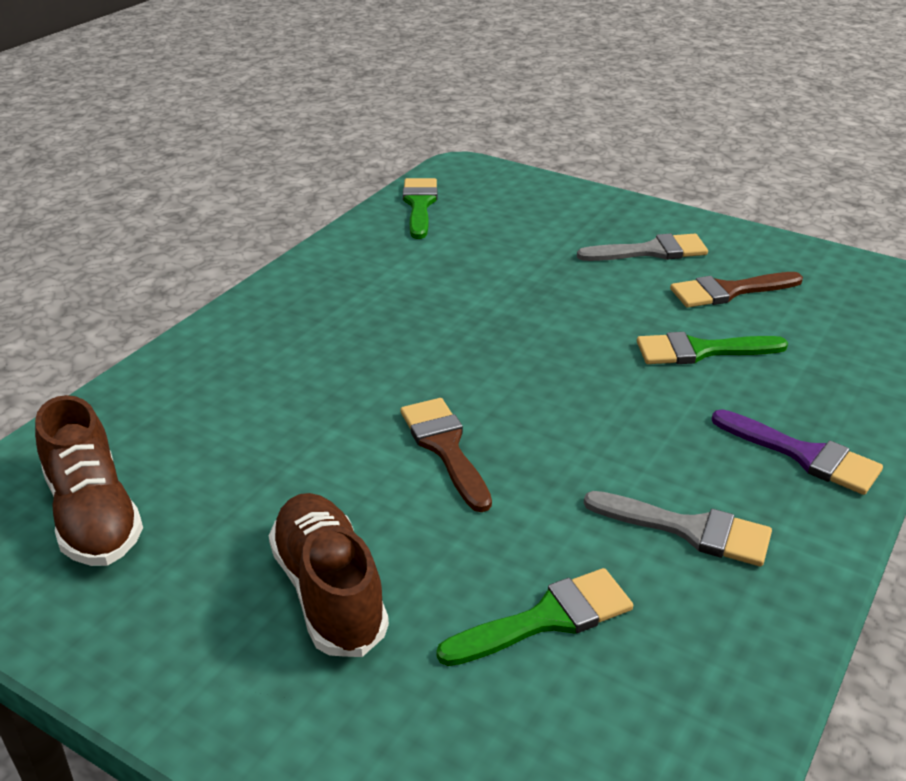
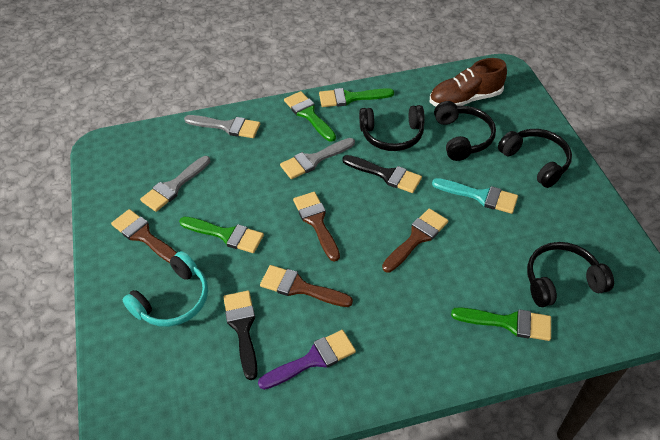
black brush: 0 -> 2
black headphones: 0 -> 4
brown brush: 2 -> 4
brown shoe: 2 -> 1
green brush: 3 -> 4
grey brush: 2 -> 3
turquoise brush: 0 -> 1
turquoise headphones: 0 -> 1

